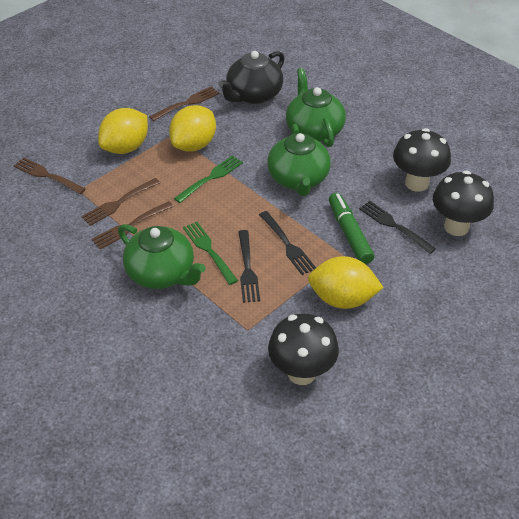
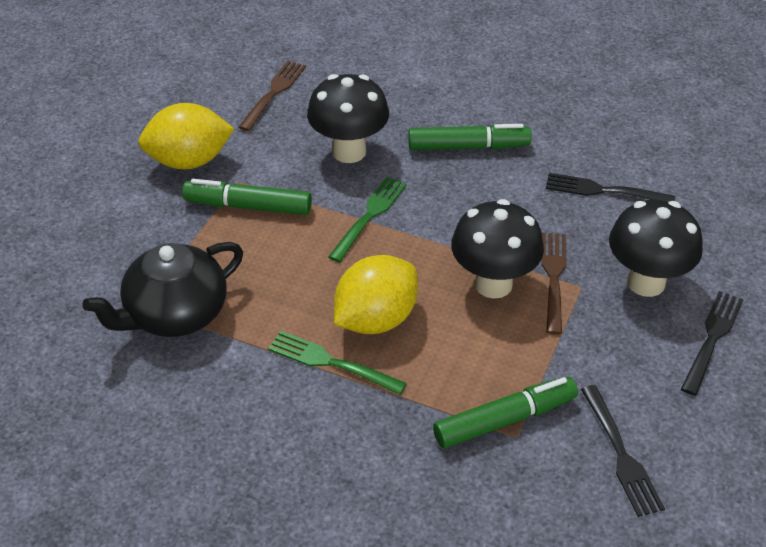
brown fork: 4 -> 2
green marker: 1 -> 3
green teapot: 3 -> 0
yellow lemon: 3 -> 2

